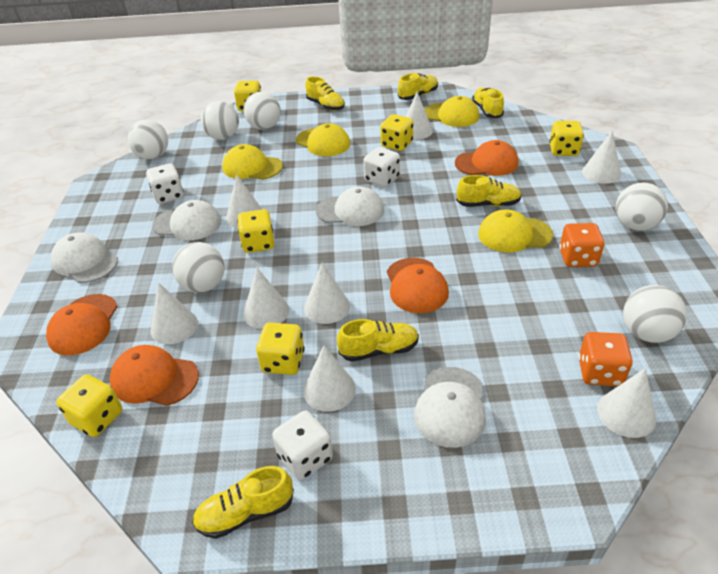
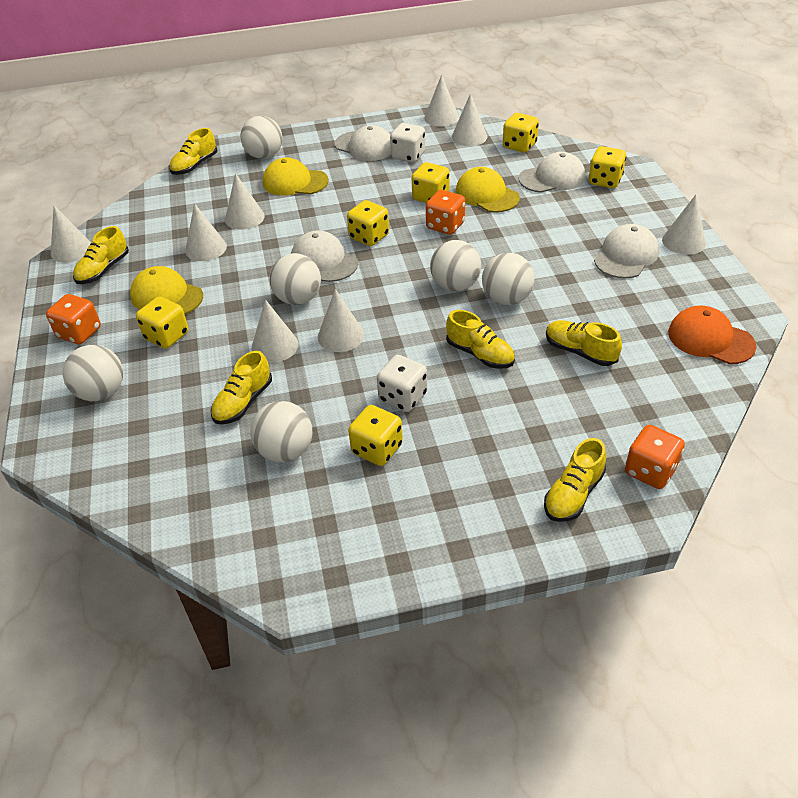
orange cap: 4 -> 1
orange dice: 2 -> 3
white dice: 3 -> 2
yellow cap: 4 -> 3

